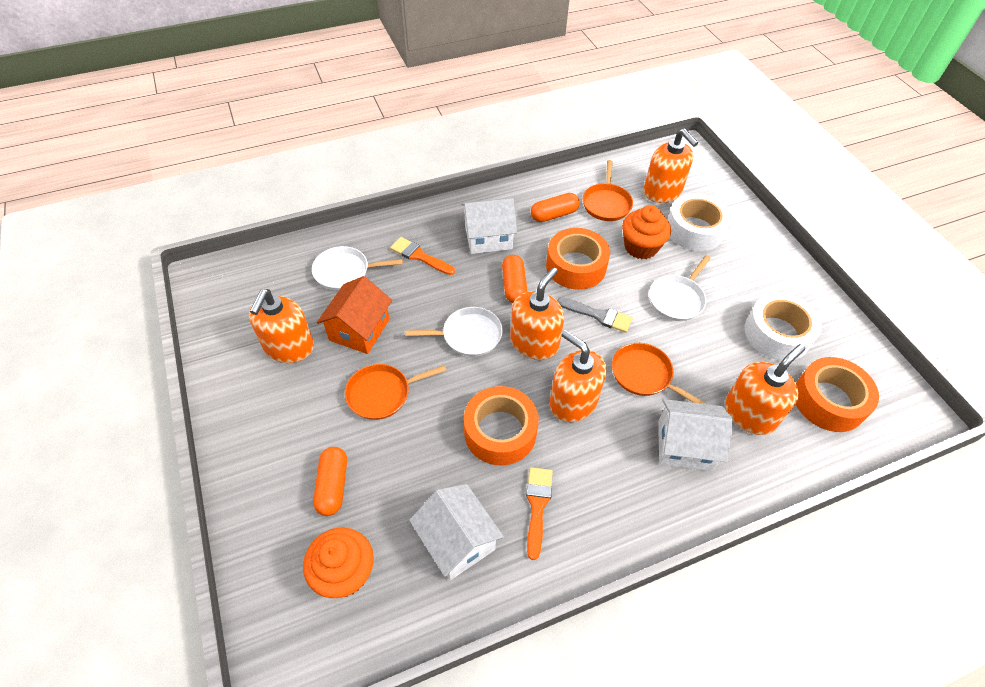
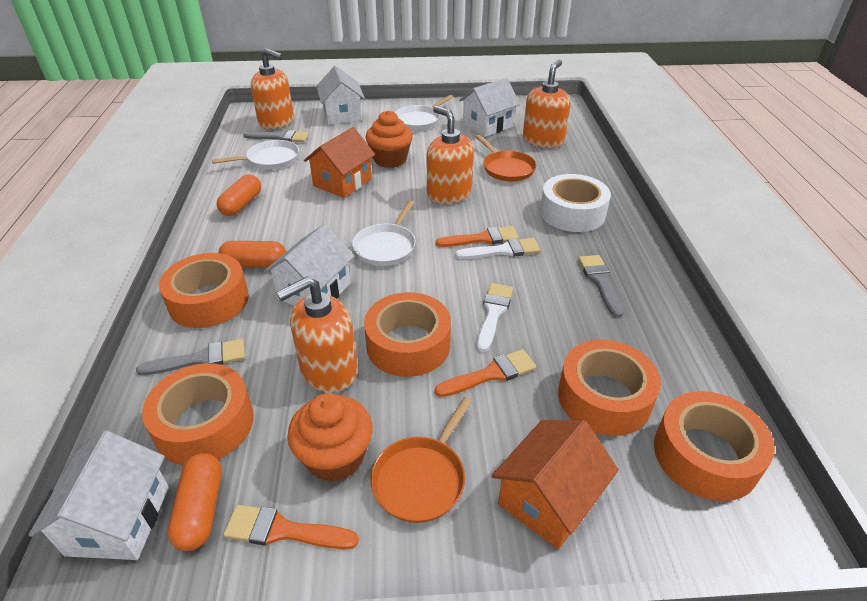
grey brush: 1 -> 3
orange brush: 2 -> 3
orange house: 1 -> 2
orange pan: 3 -> 2
orange soap dispenser: 5 -> 4
orange tape: 3 -> 5
white brush: 0 -> 2
white house: 3 -> 4
white tape: 2 -> 1

